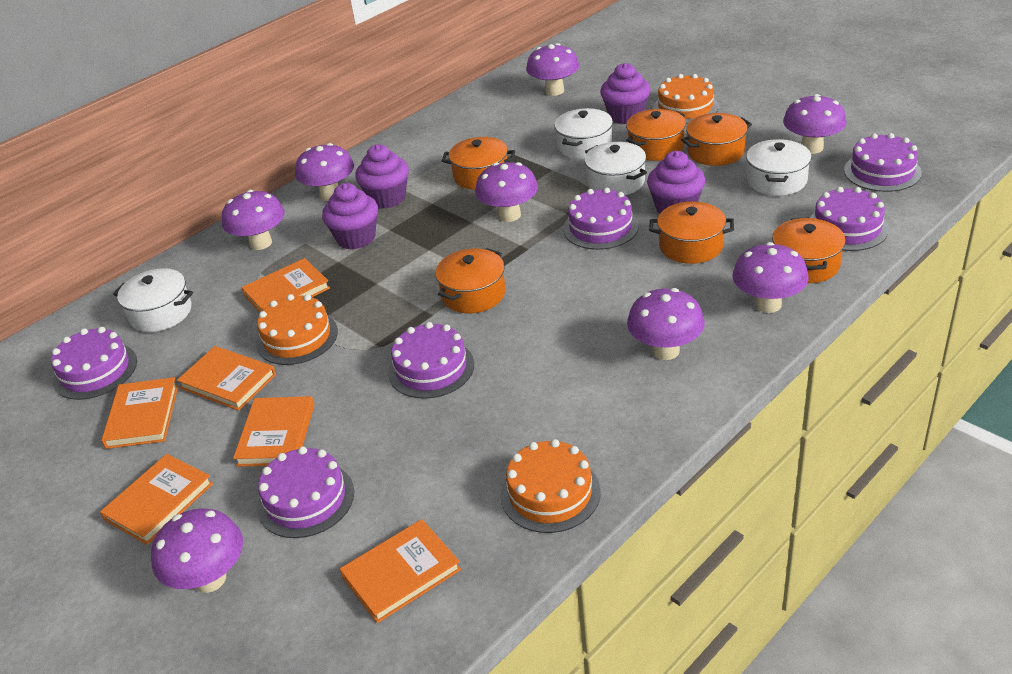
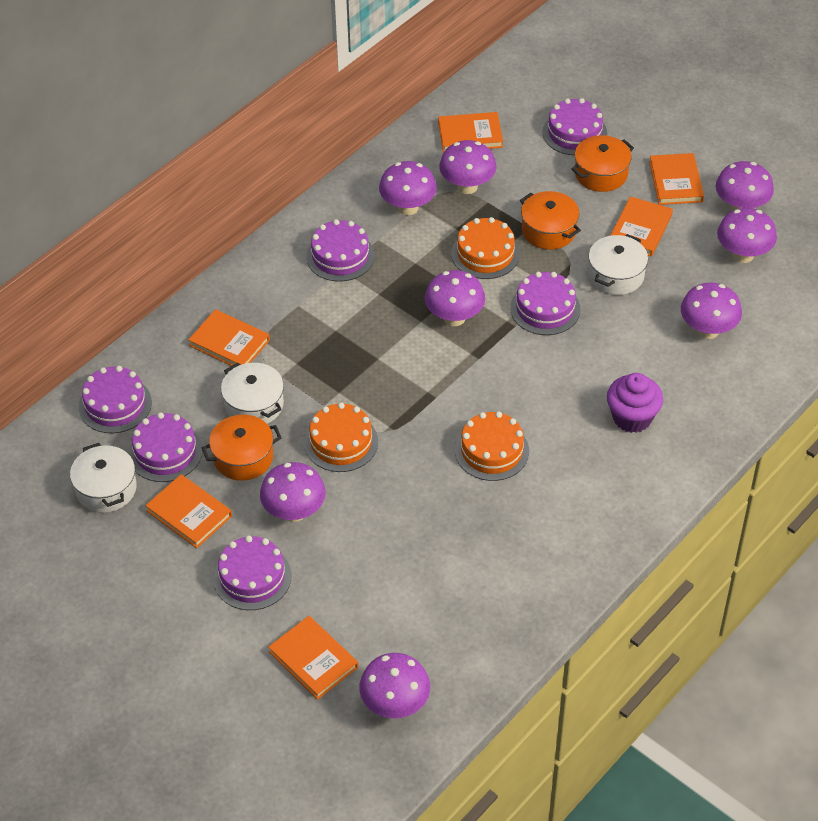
orange pot: 6 -> 3
purple cupcake: 4 -> 1
white pot: 4 -> 3

